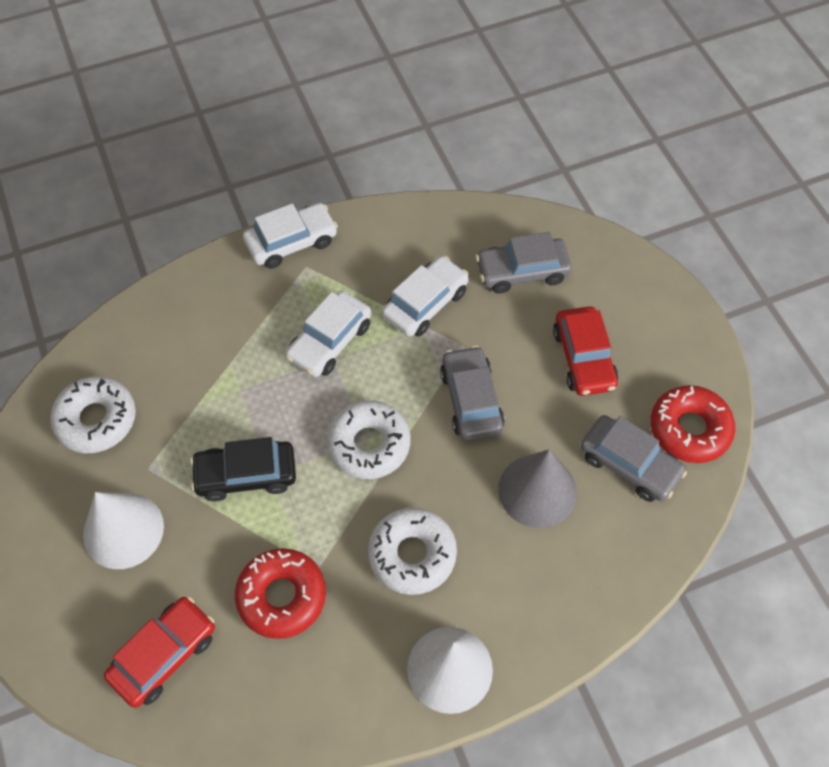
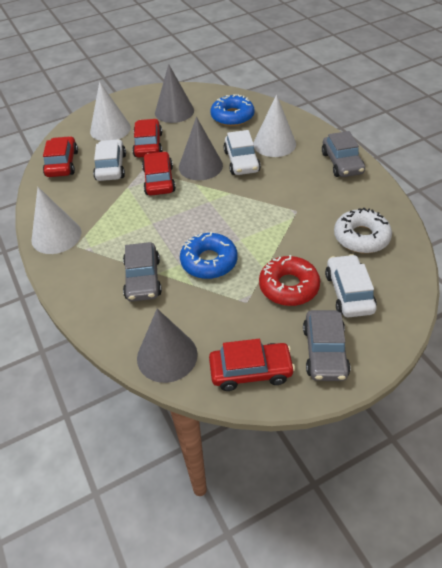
black car: 1 -> 0
blue donut: 0 -> 2
grey cone: 1 -> 3
red car: 2 -> 4
red donut: 2 -> 1
white cone: 2 -> 3
white donut: 3 -> 1

